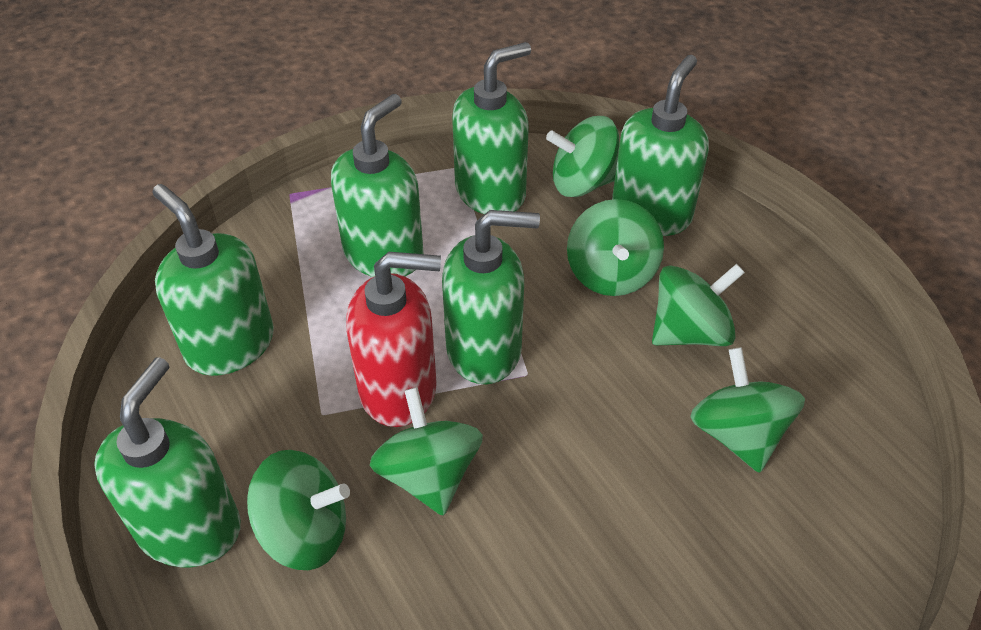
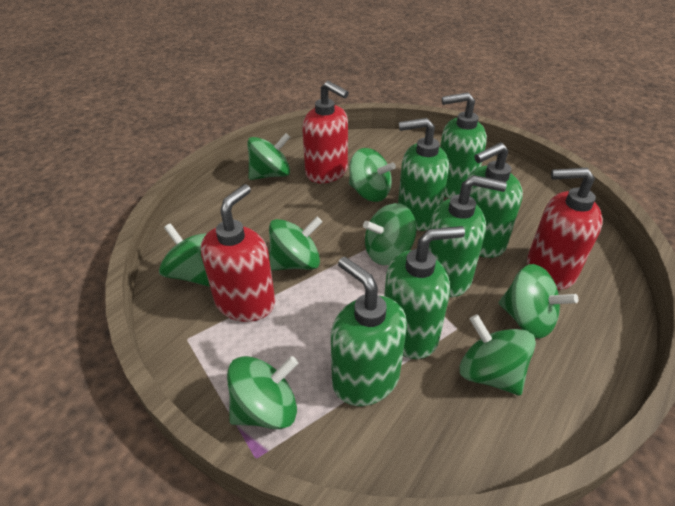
green spinning top: 6 -> 8
red soap dispenser: 1 -> 3

